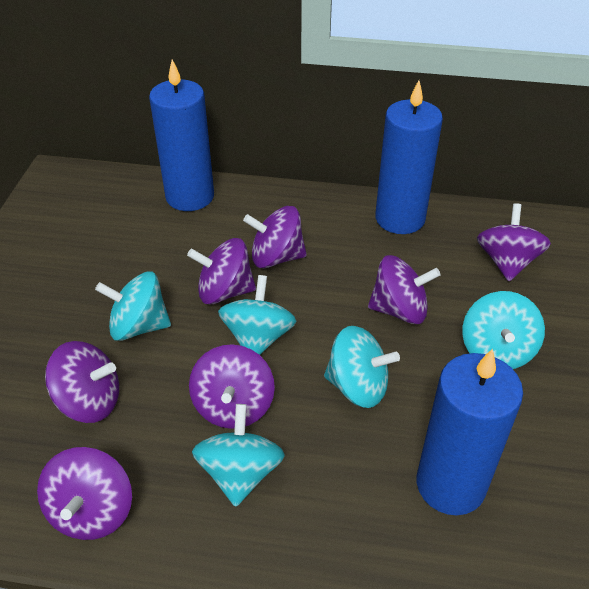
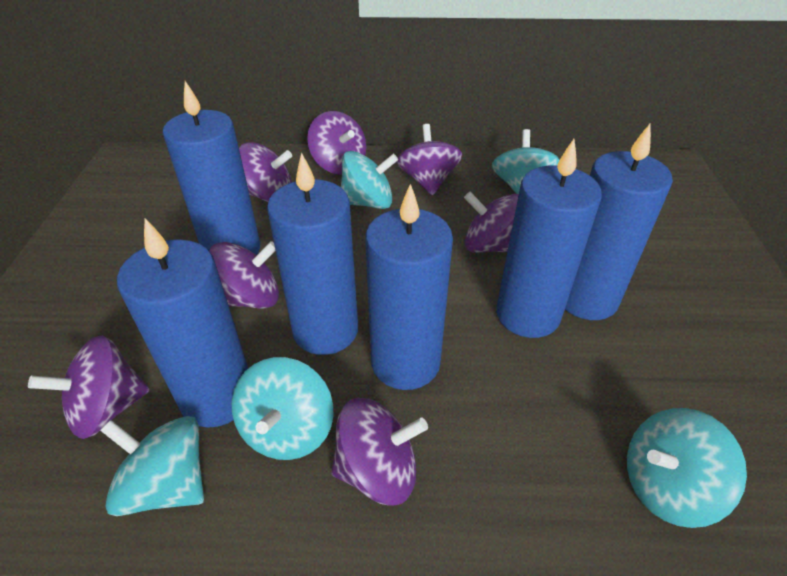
blue candle: 3 -> 6

